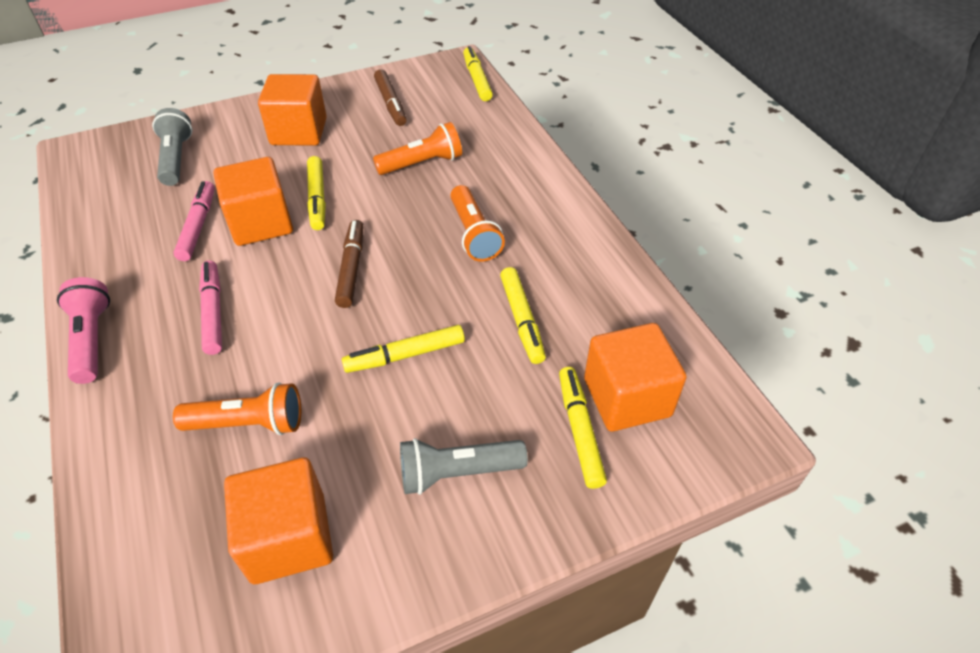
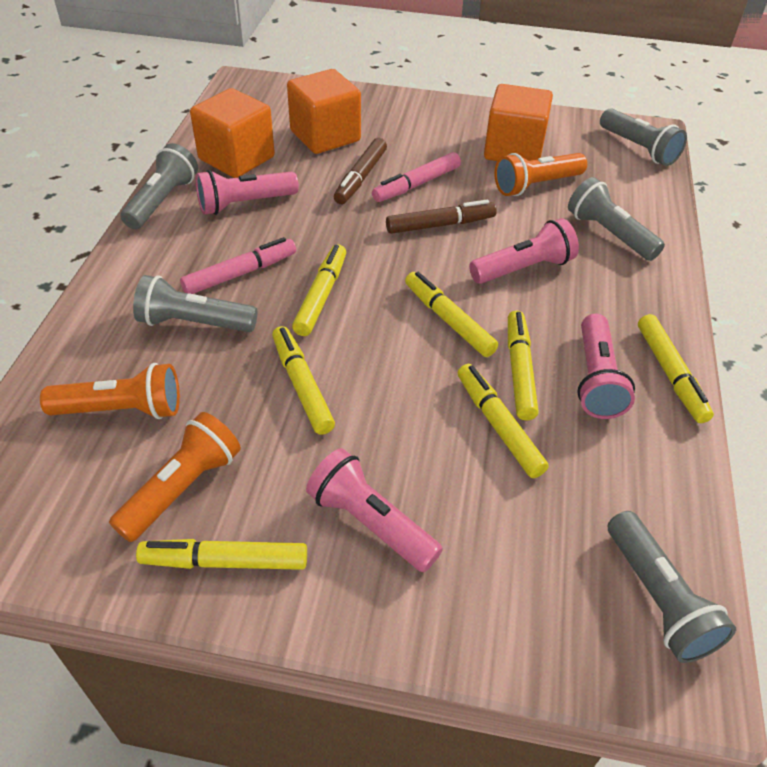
grey flashlight: 2 -> 5
orange cube: 4 -> 3
pink flashlight: 1 -> 4
yellow marker: 5 -> 7

